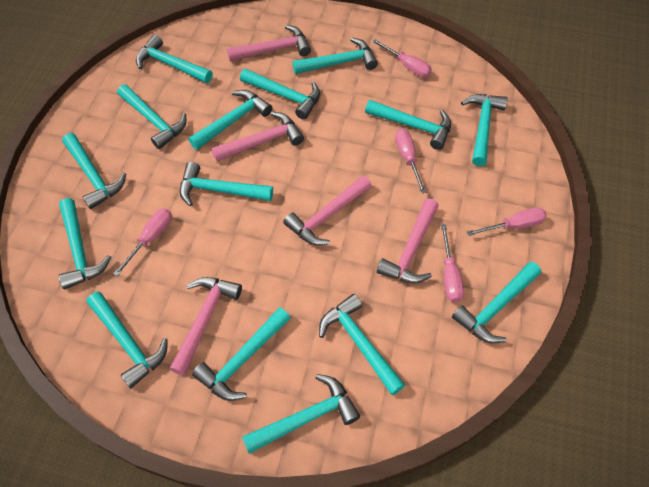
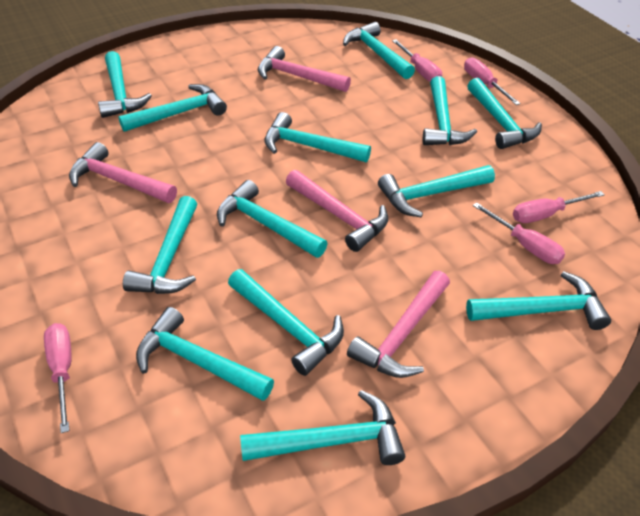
pink hammer: 5 -> 4
turquoise hammer: 15 -> 13

